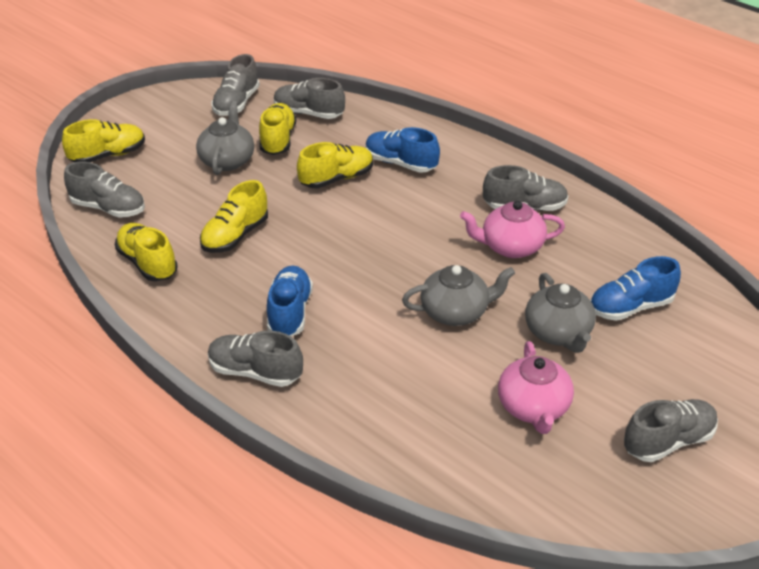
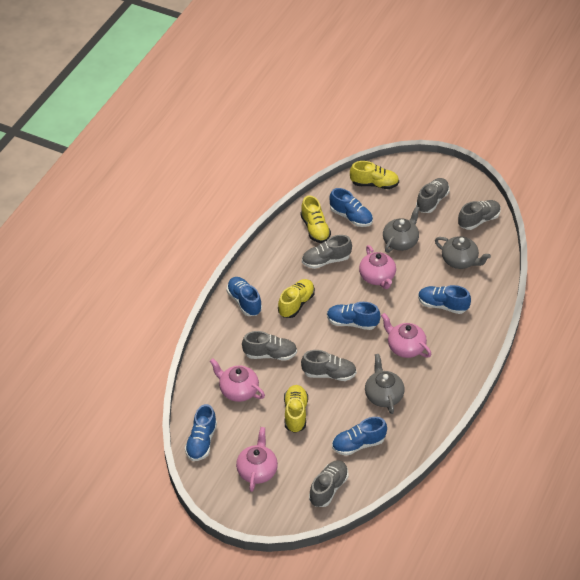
blue shoe: 3 -> 6
pink teapot: 2 -> 4
yellow shoe: 5 -> 4

